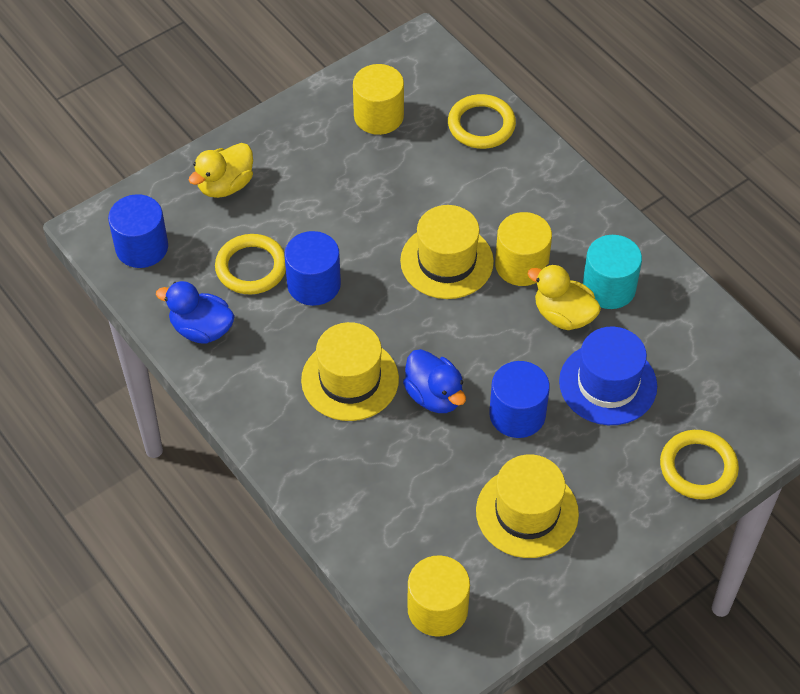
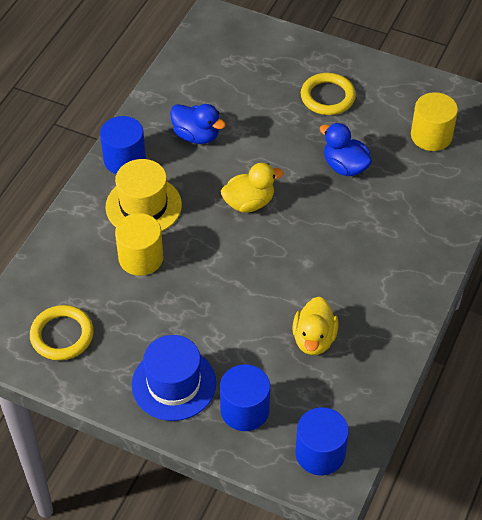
turquoise cylinder: 1 -> 0
yellow cylinder: 3 -> 2
yellow hat: 3 -> 1
yellow ring: 3 -> 2

